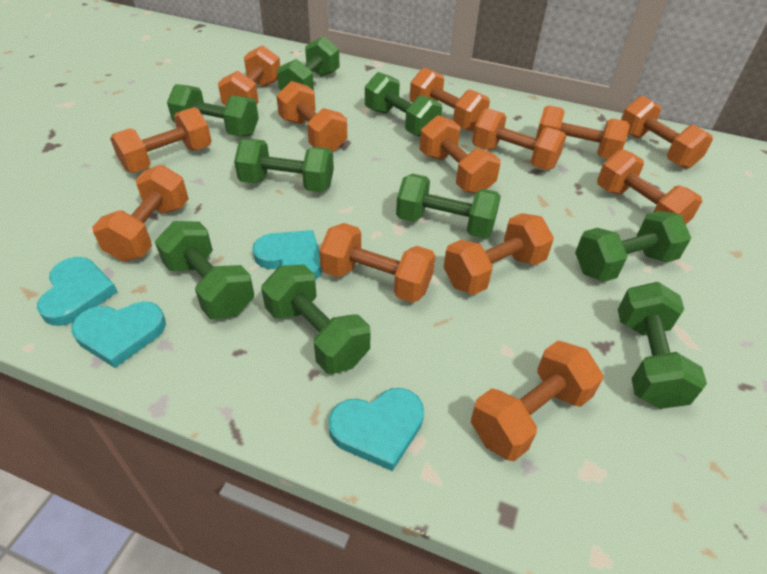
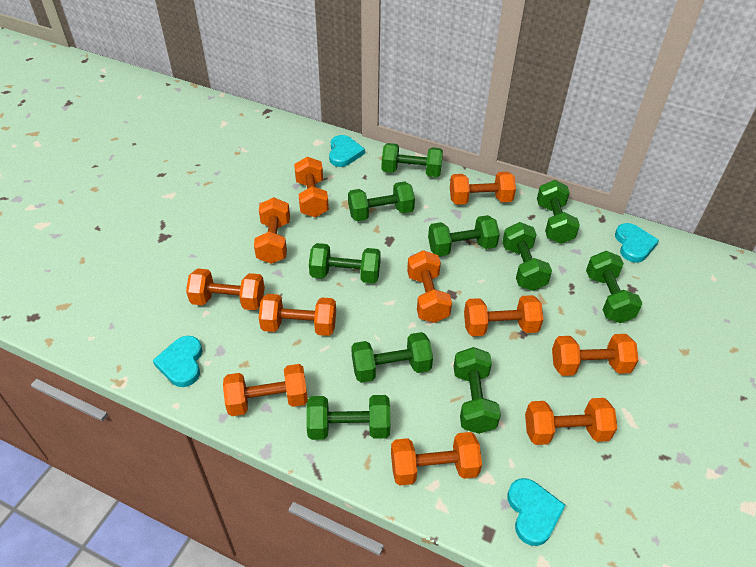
green dumbbell: 9 -> 10
orange dumbbell: 13 -> 11

